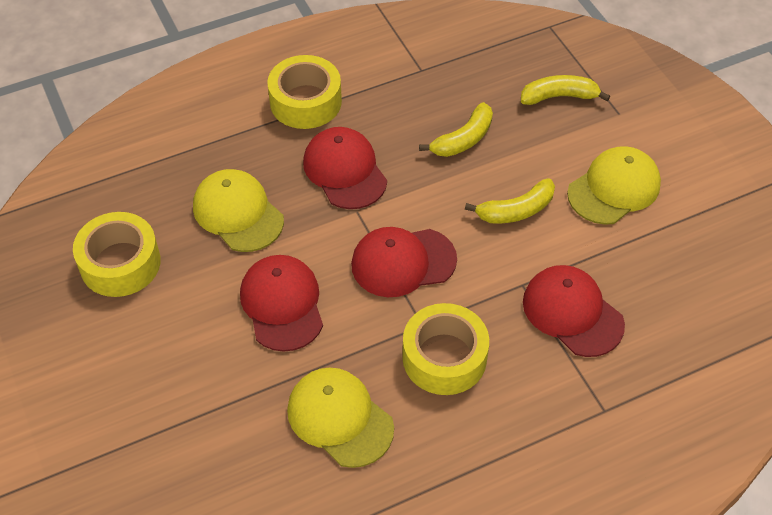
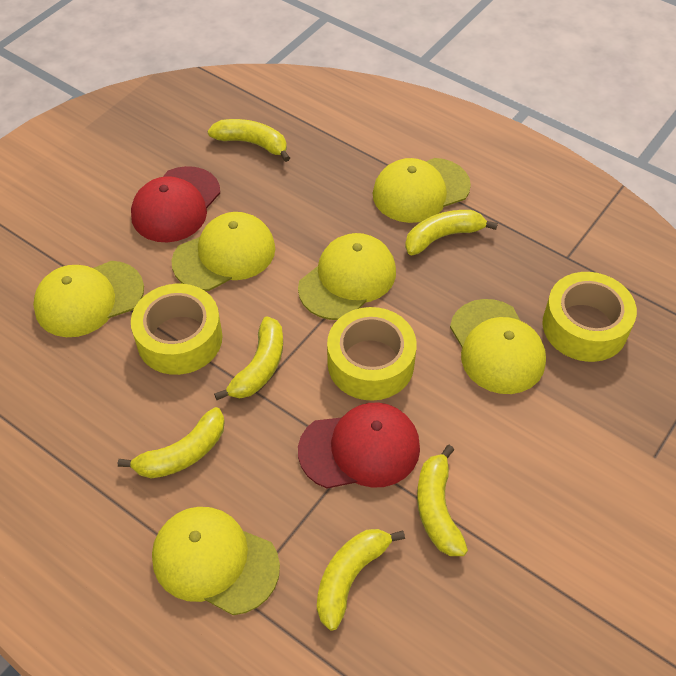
red cap: 4 -> 2
yellow banana: 3 -> 6
yellow cap: 3 -> 6

